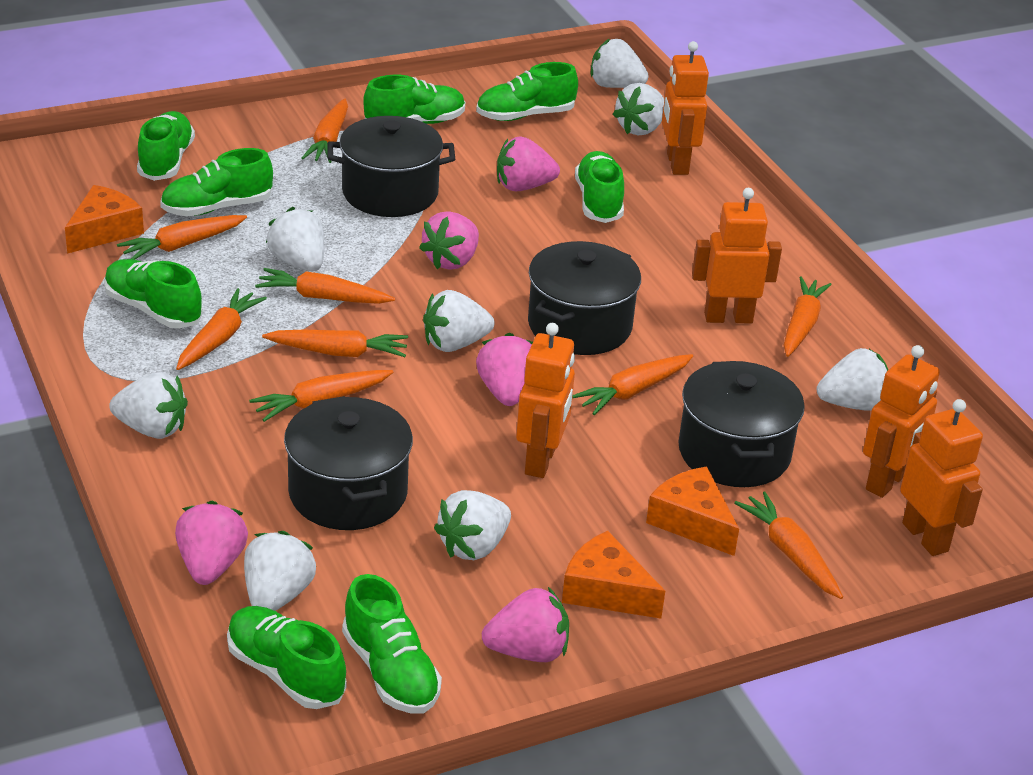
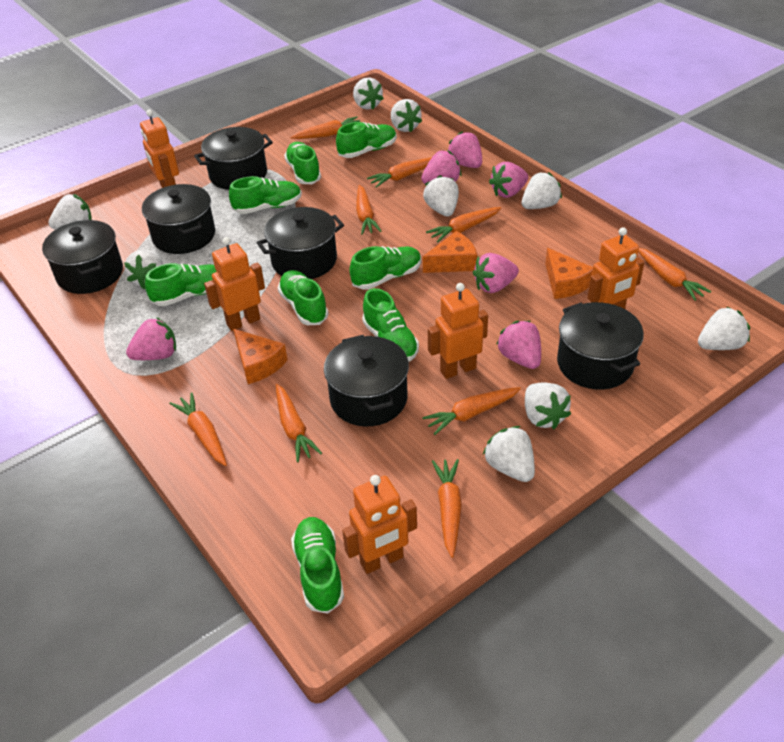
black pot: 4 -> 6
pink strawberry: 5 -> 6
white strawberry: 8 -> 9

